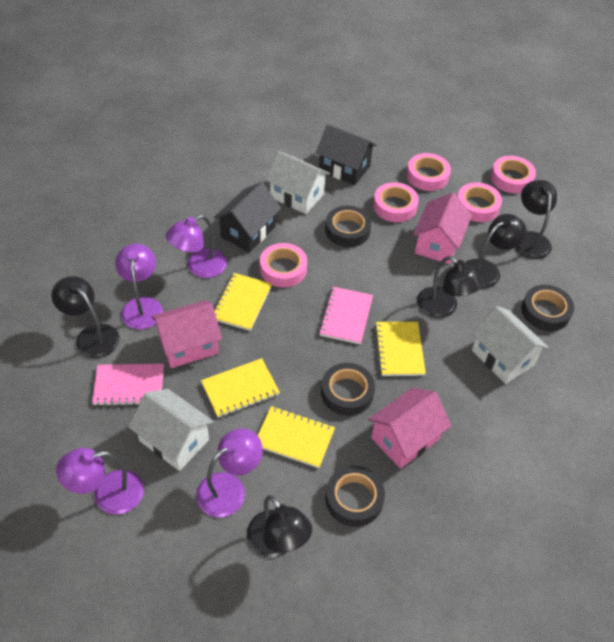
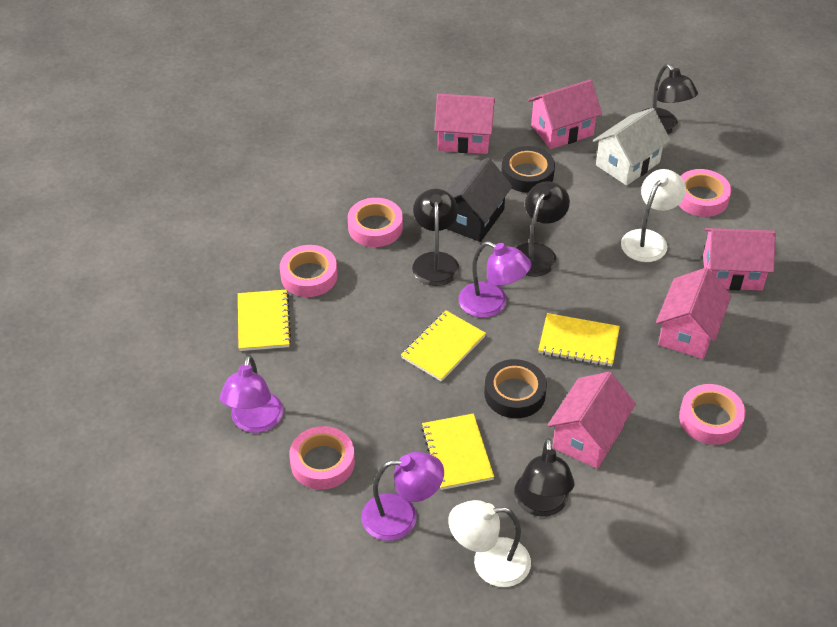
black house: 2 -> 1
black lamp: 5 -> 4
black tape: 4 -> 2
pink house: 3 -> 5
pink notebook: 2 -> 0
purple lamp: 4 -> 3
white house: 3 -> 1
white lamp: 0 -> 2

